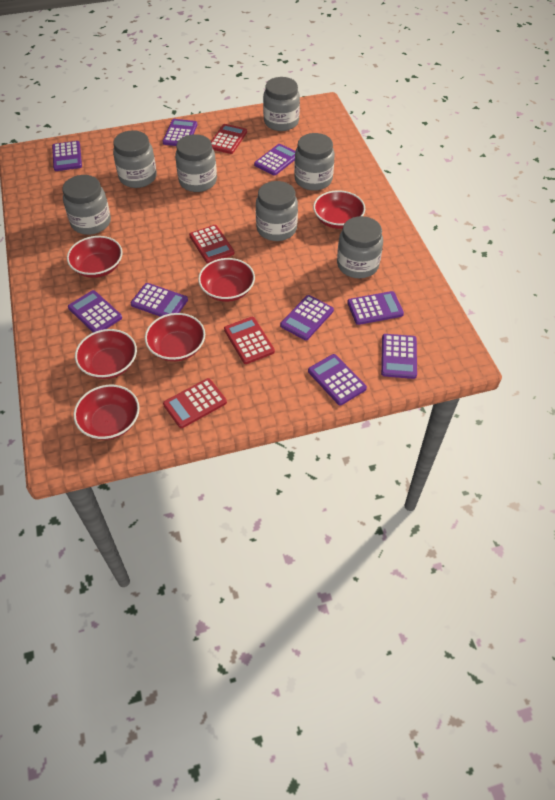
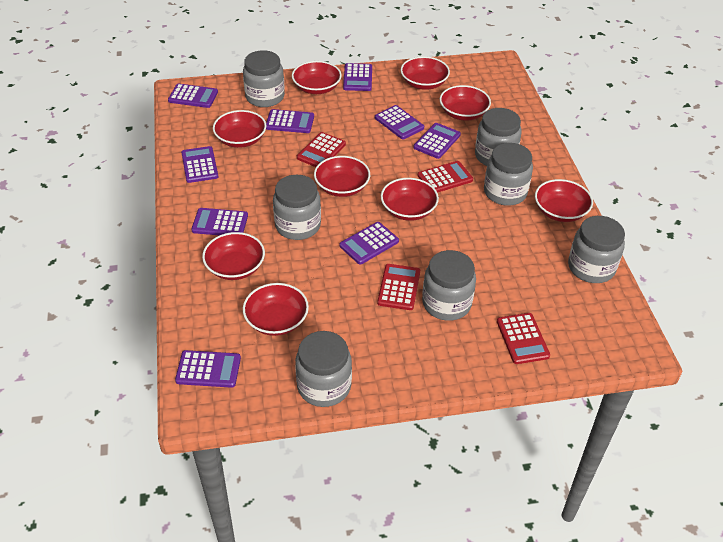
red bowl: 6 -> 9

